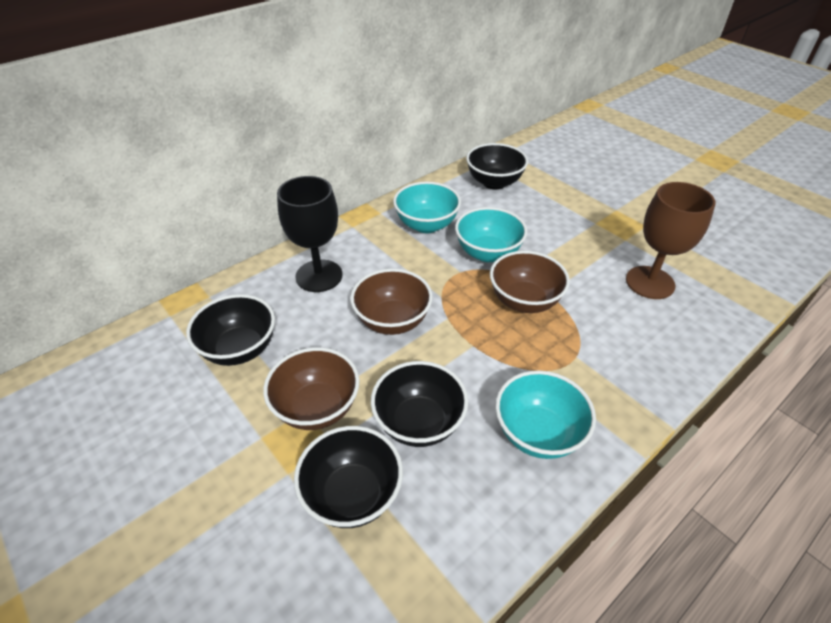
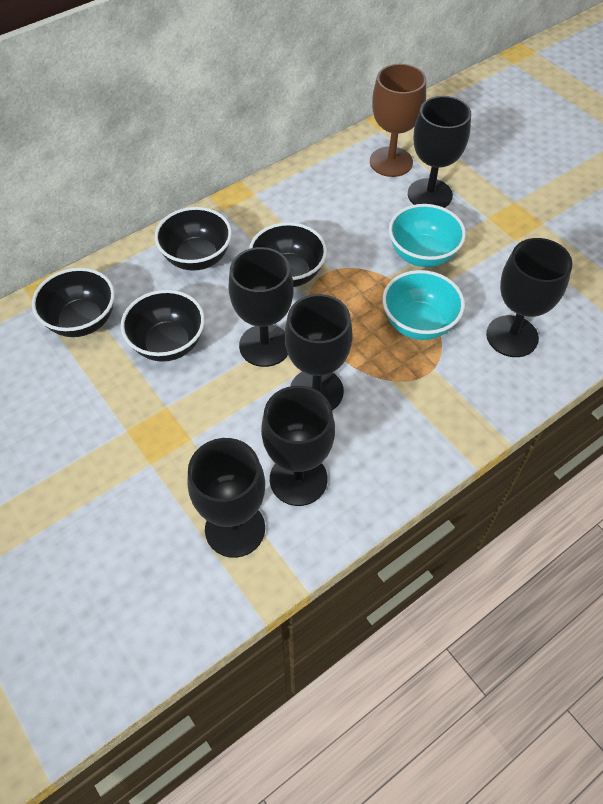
black goblet: 1 -> 6
brown bowl: 3 -> 0
turquoise bowl: 3 -> 2

